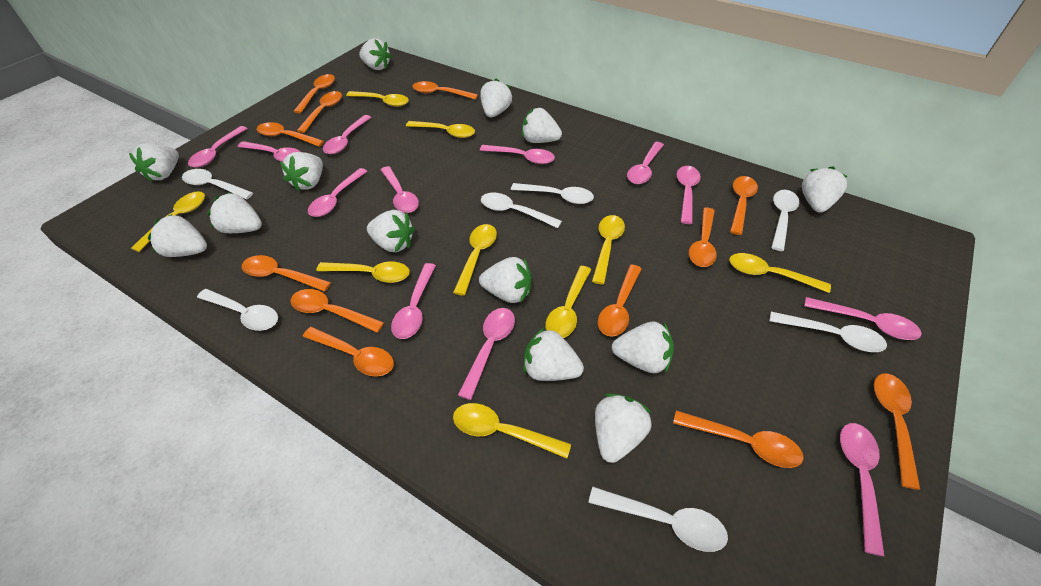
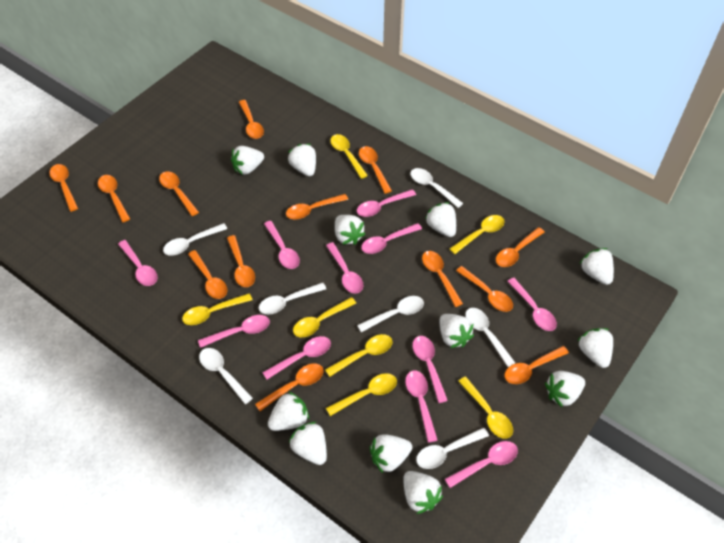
orange spoon: 12 -> 13
pink spoon: 12 -> 11
white strawberry: 13 -> 12
yellow spoon: 9 -> 7

